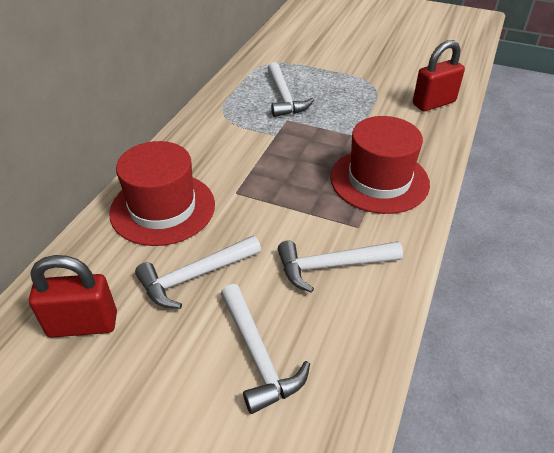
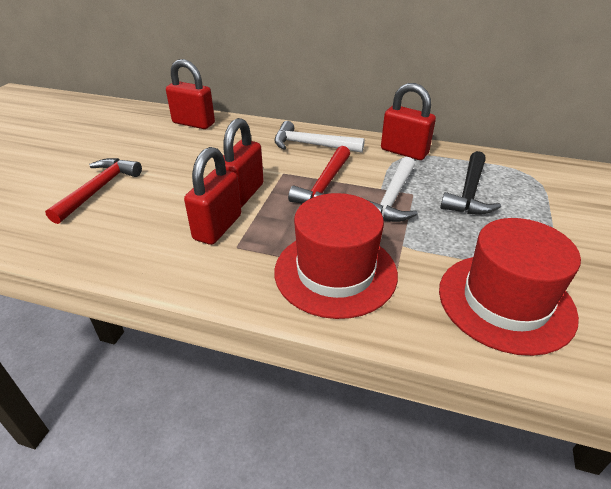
black hammer: 0 -> 1
red hammer: 0 -> 2
red padlock: 2 -> 4
white hammer: 4 -> 2

